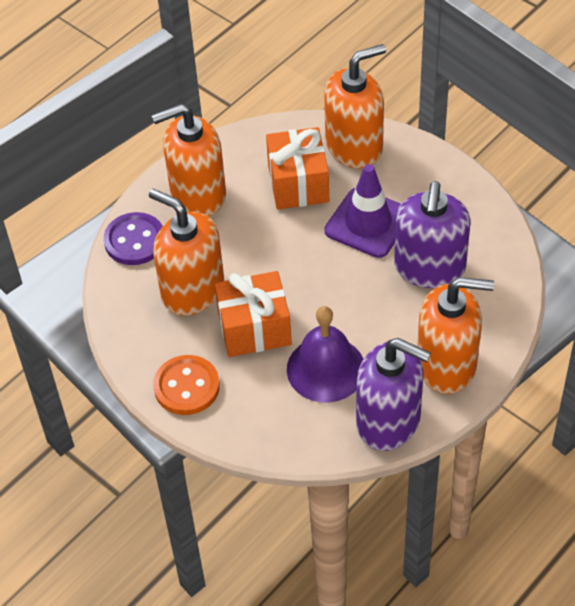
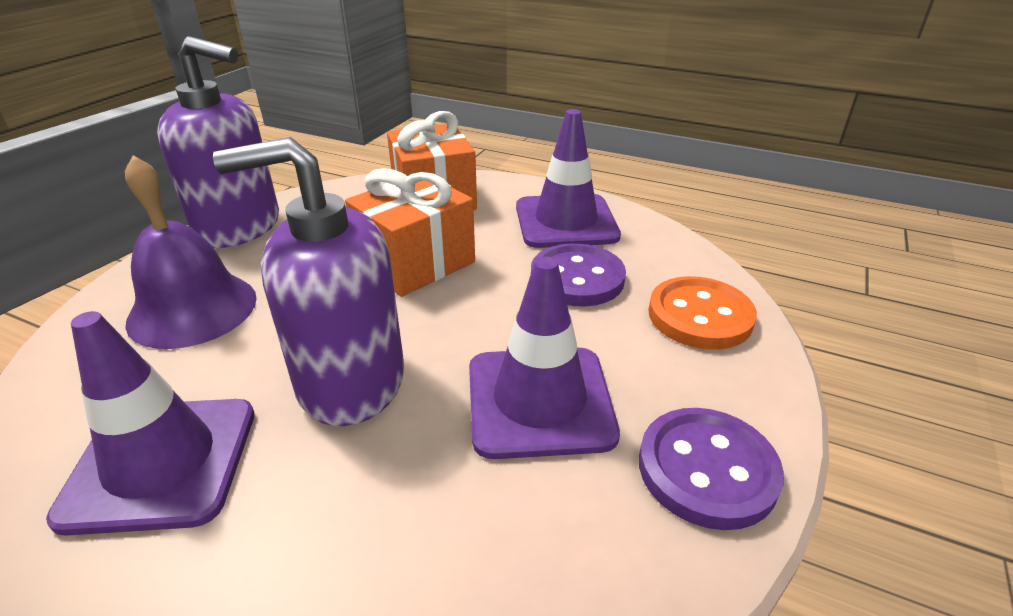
orange soap dispenser: 4 -> 0
purple button: 1 -> 2
purple traffic cone: 1 -> 3

